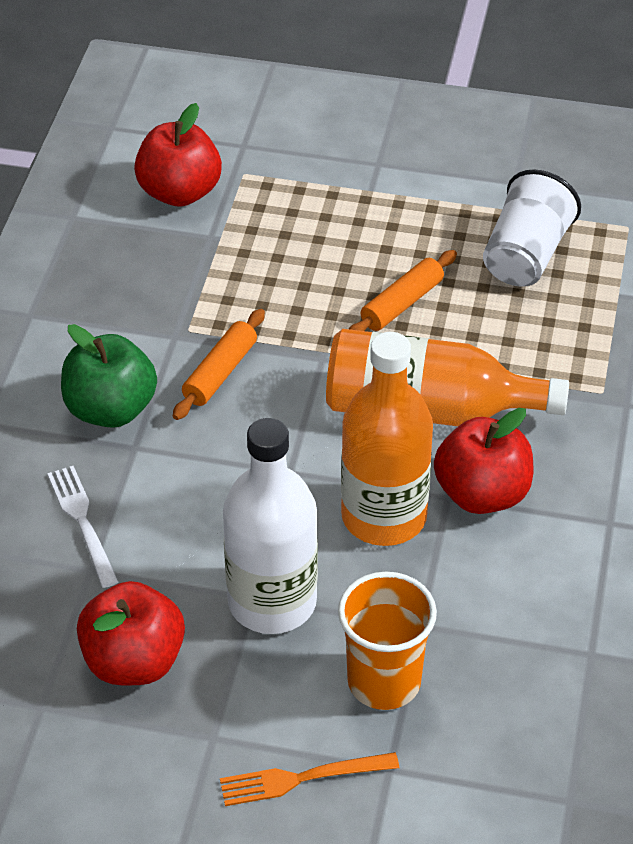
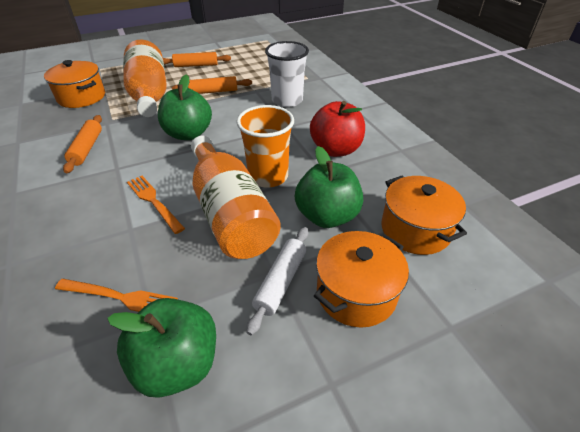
green apple: 1 -> 3
orange fork: 1 -> 2
orange pot: 0 -> 3
orange rolling pin: 2 -> 3
red apple: 3 -> 1
white bottle: 1 -> 0
white fork: 1 -> 0
white rolling pin: 0 -> 1

